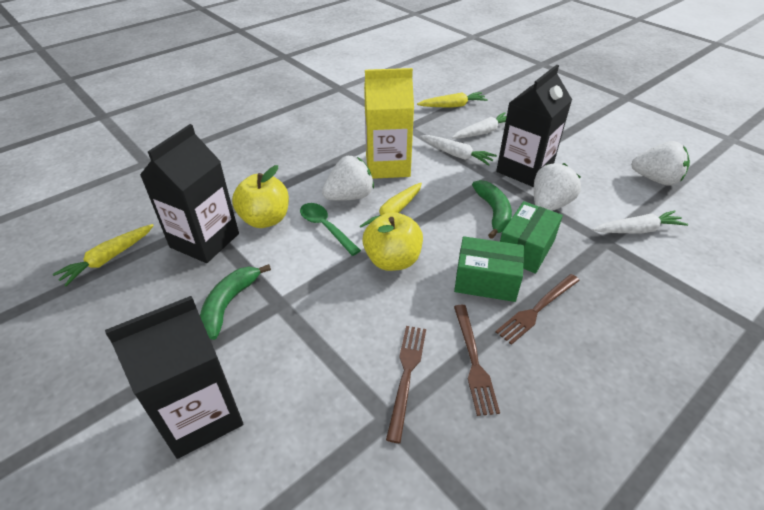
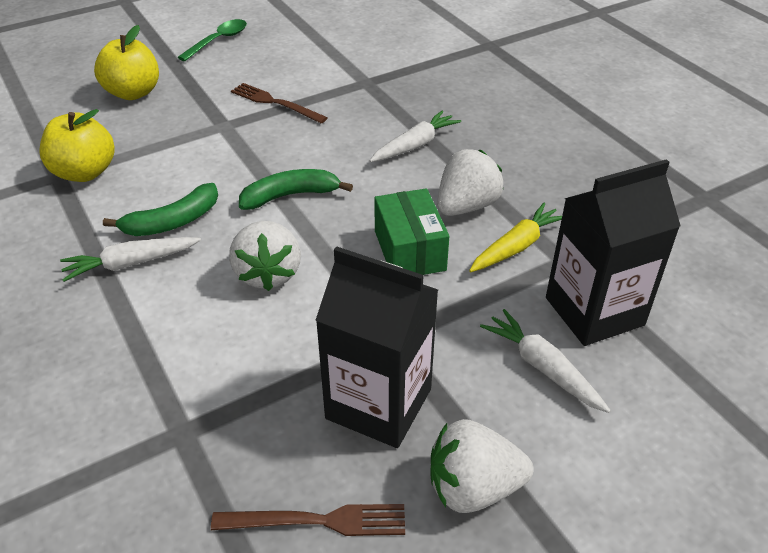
black carton: 3 -> 2
brown fork: 3 -> 2
green box: 2 -> 1
yellow carrot: 3 -> 1
yellow carton: 1 -> 0

